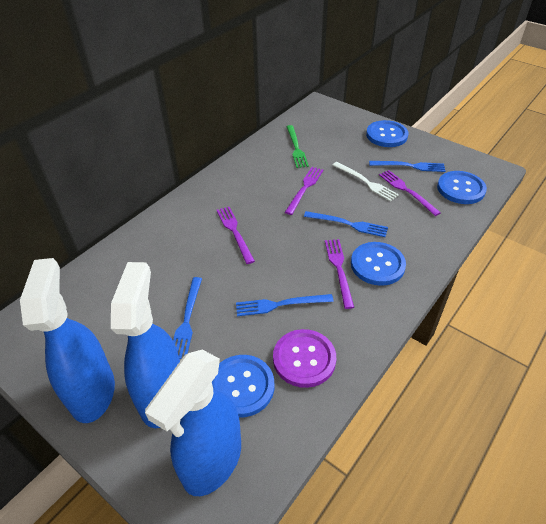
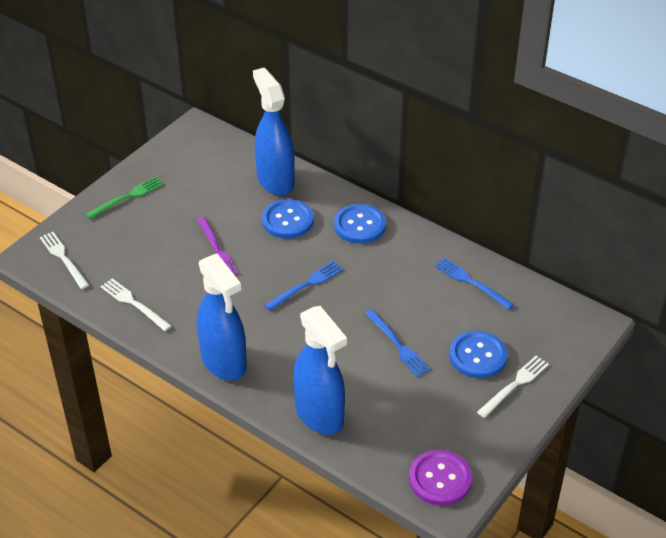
blue button: 4 -> 3
blue fork: 4 -> 3
purple fork: 4 -> 1
white fork: 1 -> 3

